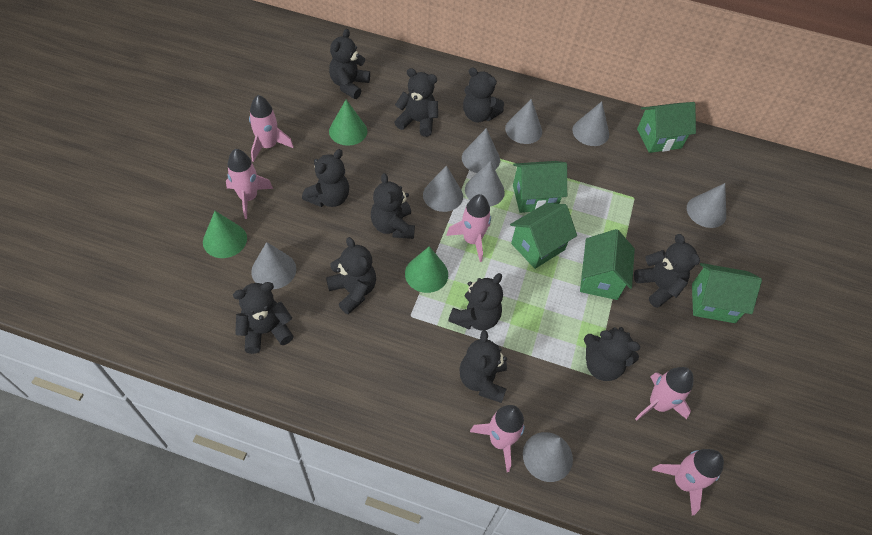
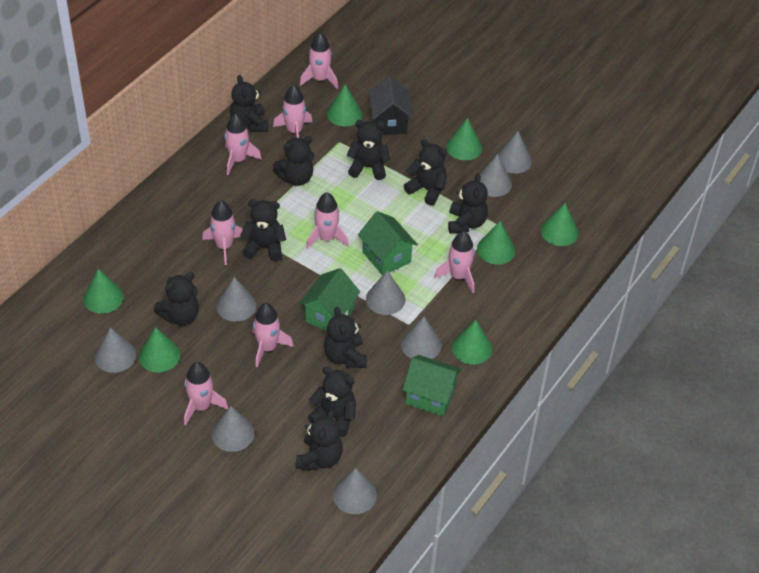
black house: 0 -> 1
black teddy bear: 11 -> 10
green cone: 3 -> 7
green house: 5 -> 3
pink rocket: 6 -> 8

